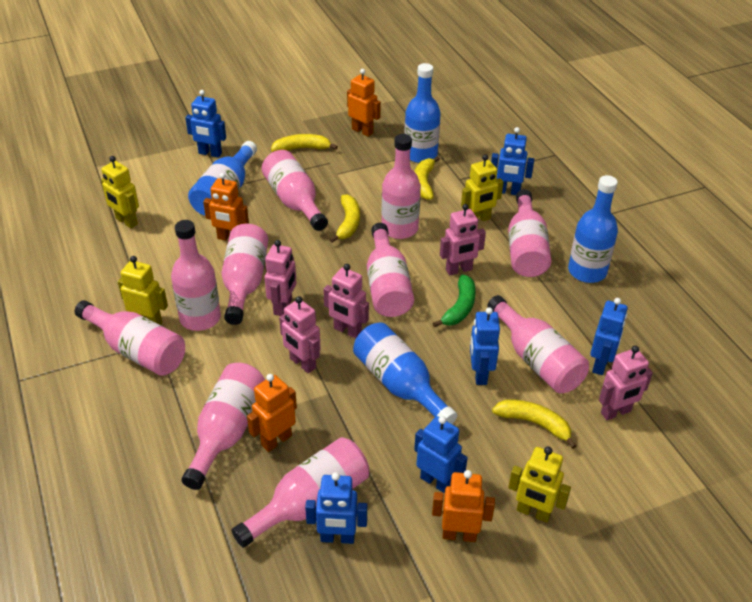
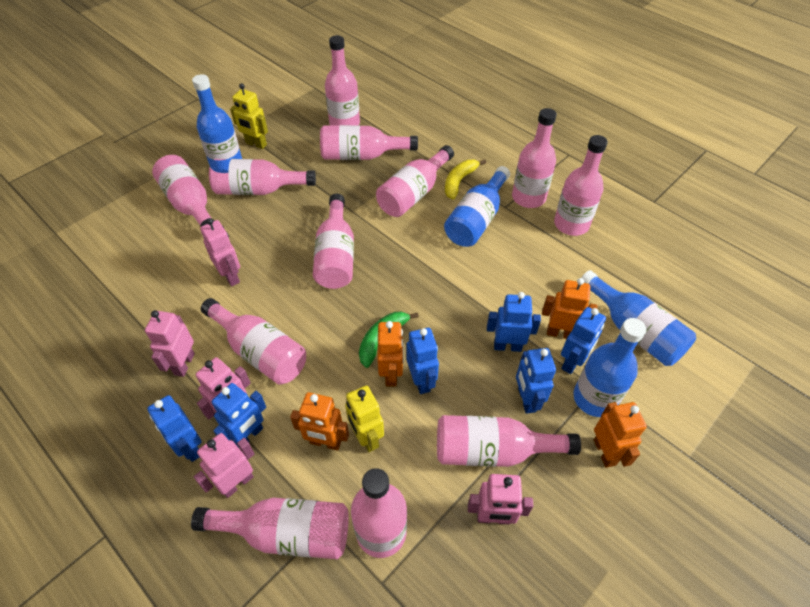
pink bottle: 10 -> 12
yellow banana: 4 -> 1
yellow robot: 4 -> 2

